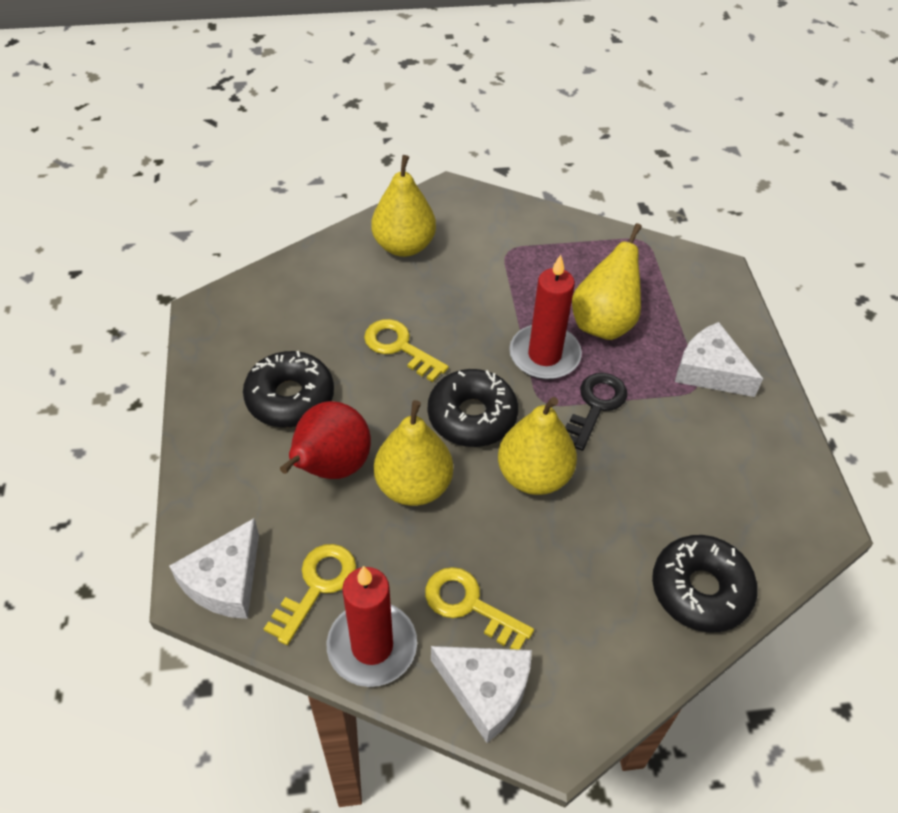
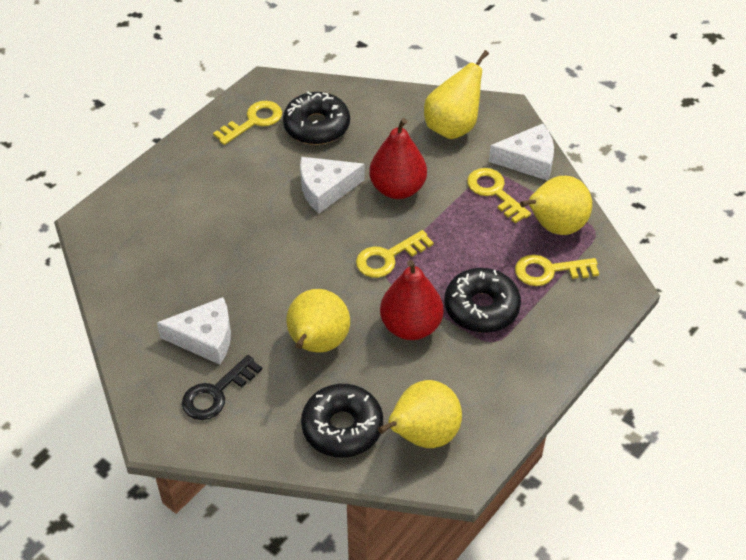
red candle: 2 -> 0
red pear: 1 -> 2
yellow key: 3 -> 4

